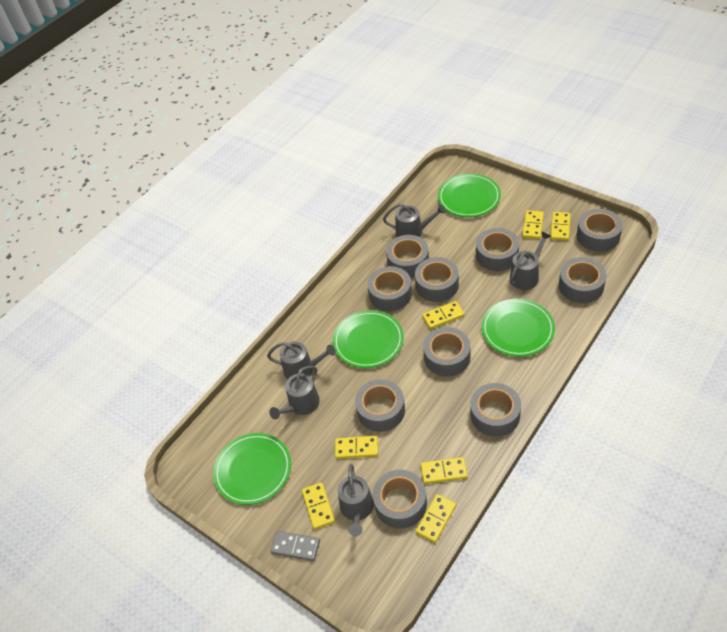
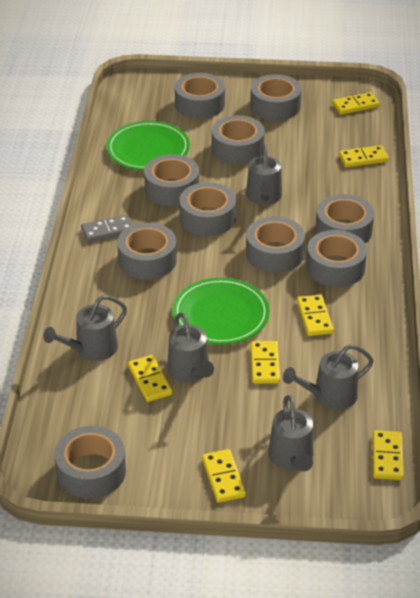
green plate: 4 -> 2

